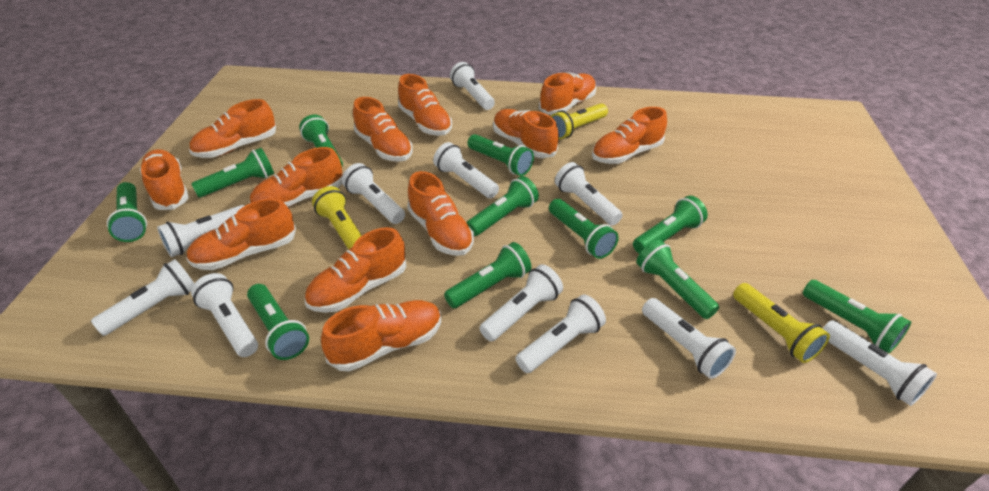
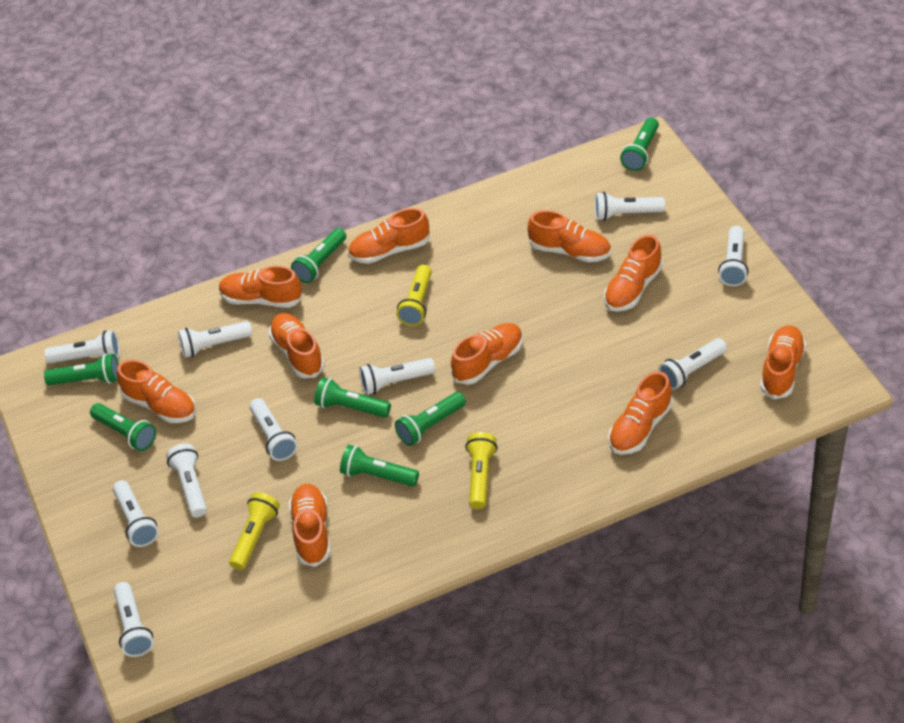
green flashlight: 11 -> 7
orange shoe: 12 -> 10
white flashlight: 11 -> 10

